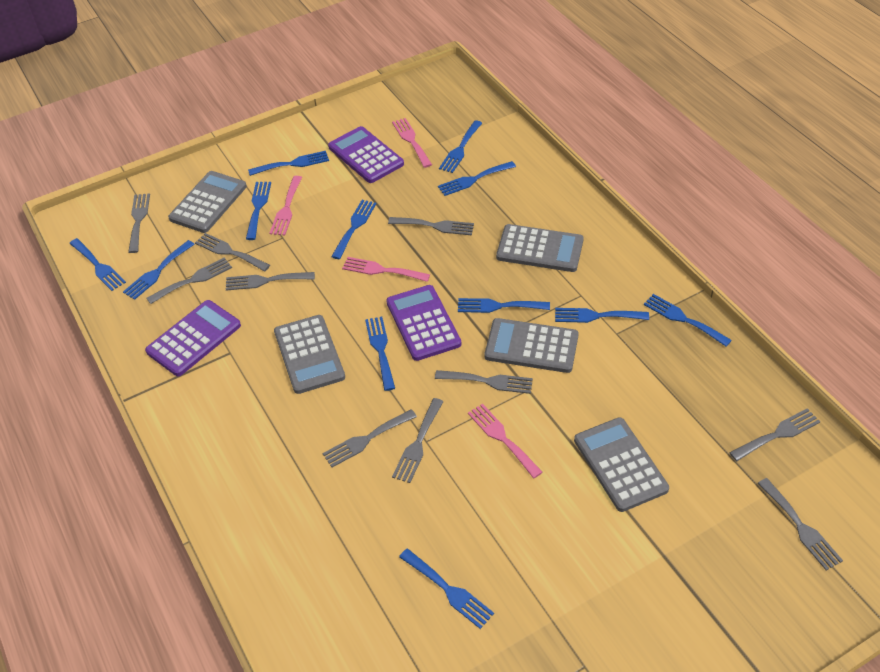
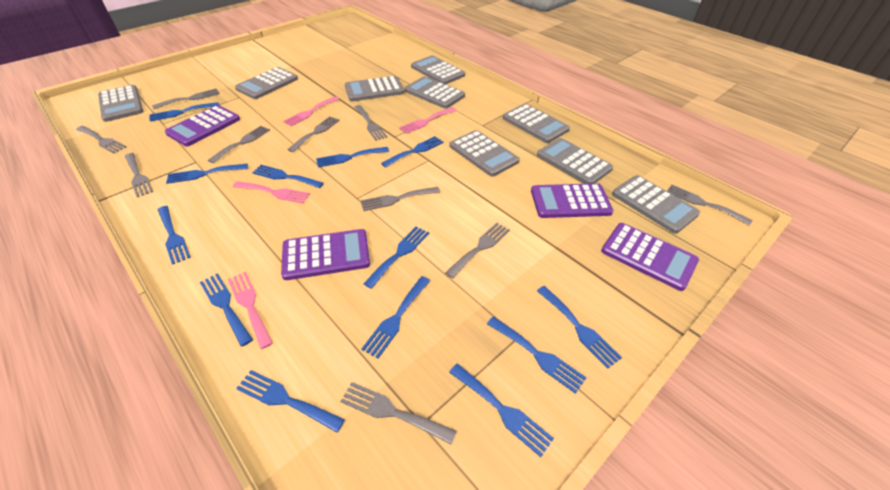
blue fork: 12 -> 13
grey calculator: 5 -> 9
purple calculator: 3 -> 4

